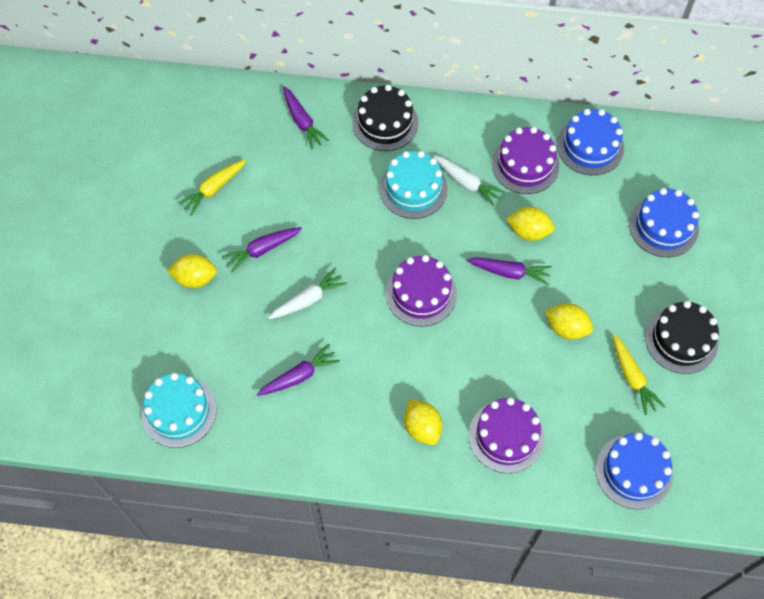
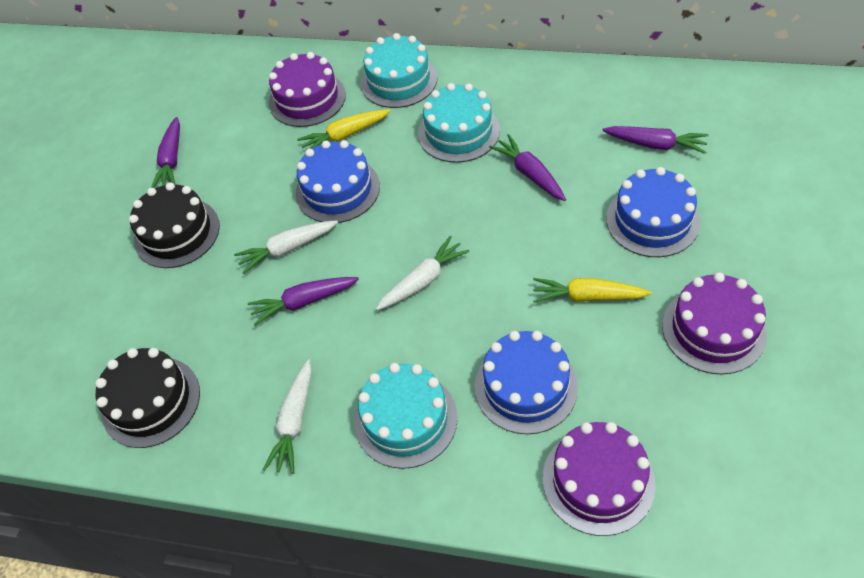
turquoise cake: 2 -> 3
white carrot: 2 -> 3
yellow lemon: 4 -> 0

